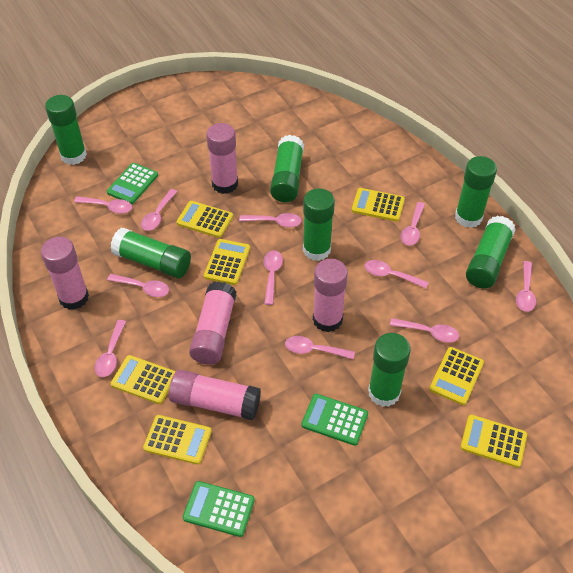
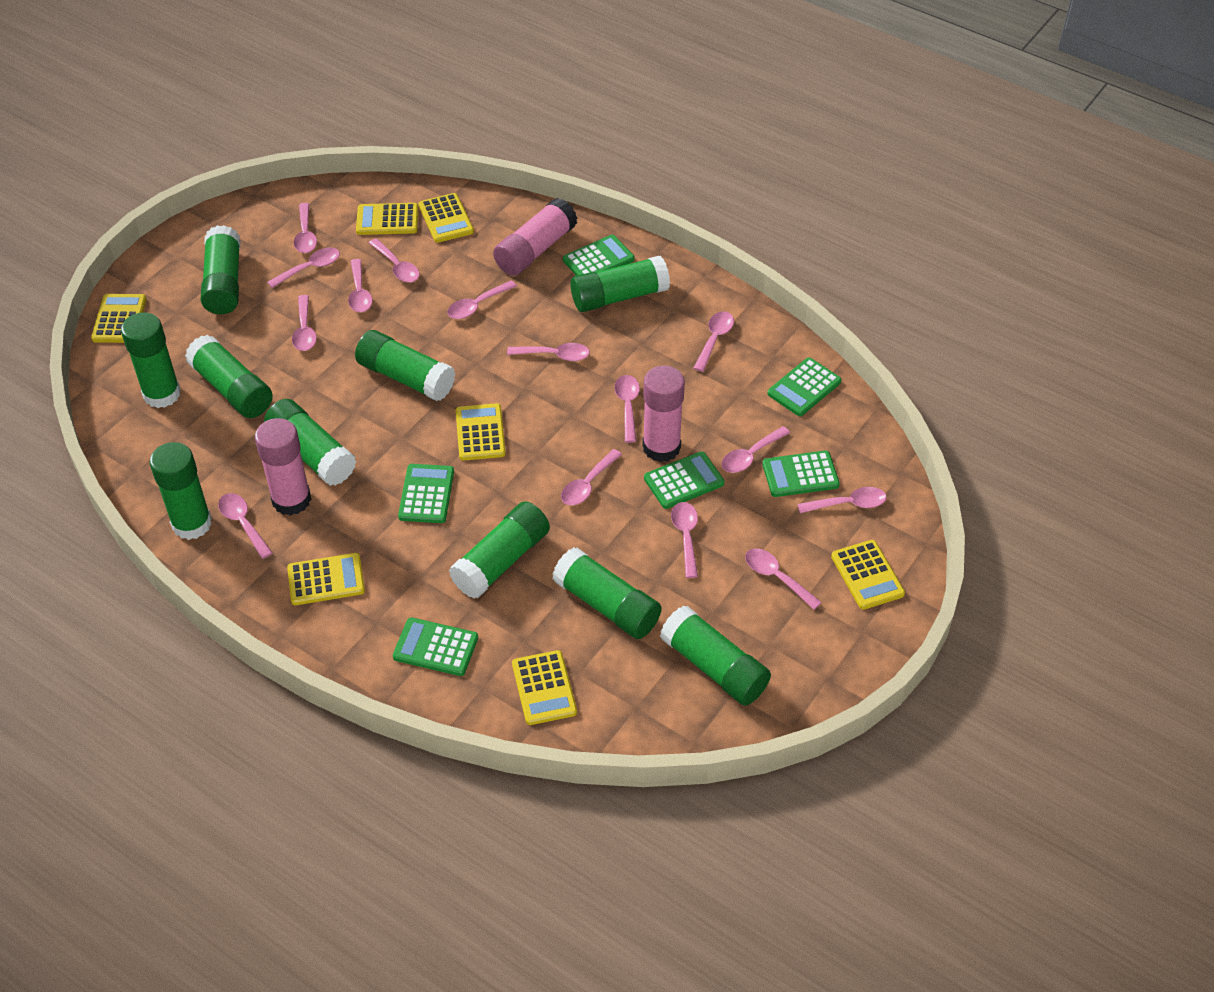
green calculator: 3 -> 6
green glue stick: 7 -> 10
pink glue stick: 5 -> 3
pink spoon: 11 -> 15

